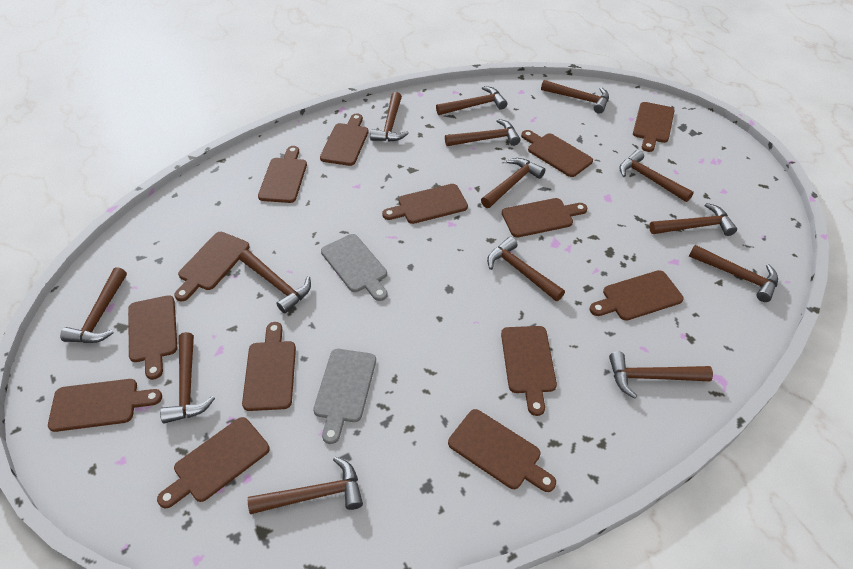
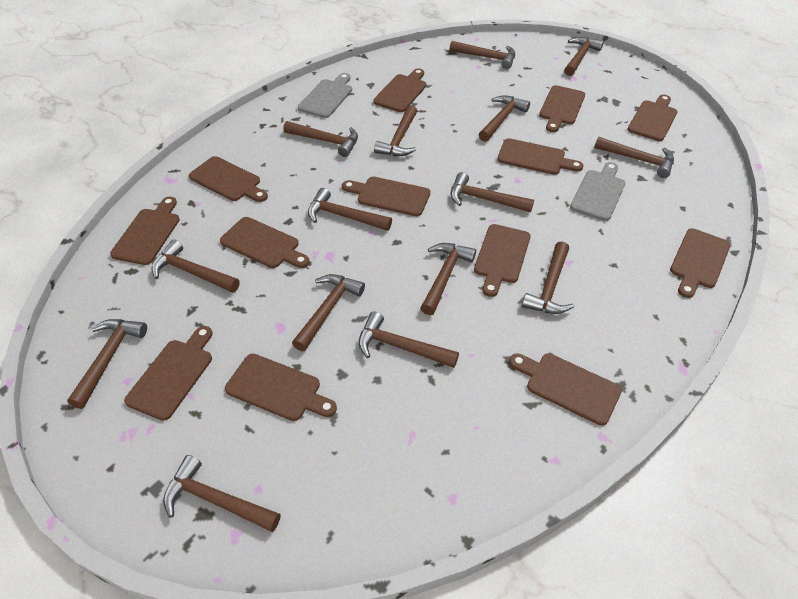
brown cutting board: 14 -> 13
brown hammer: 14 -> 15

